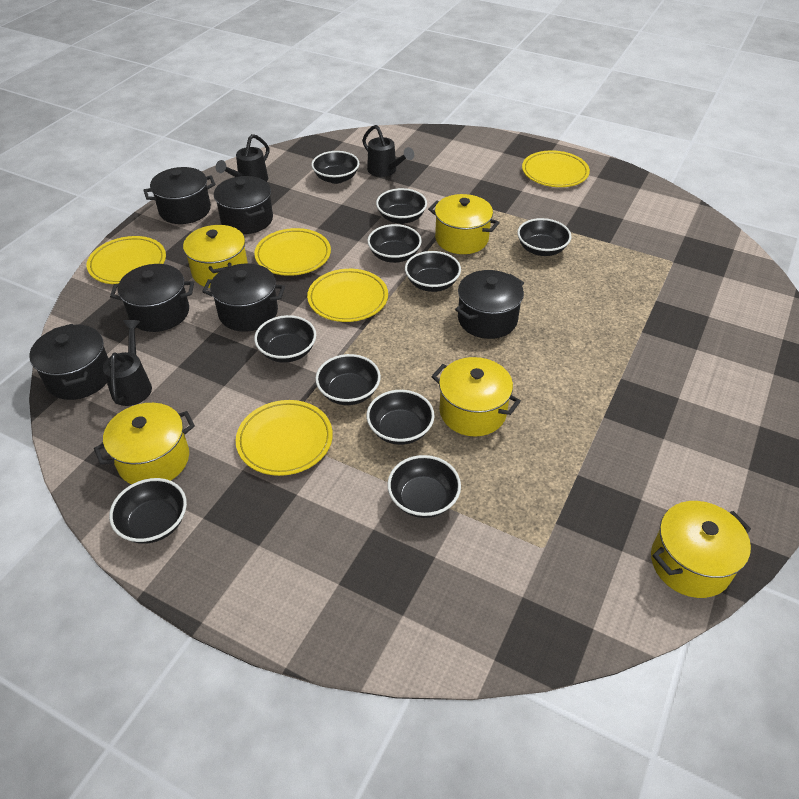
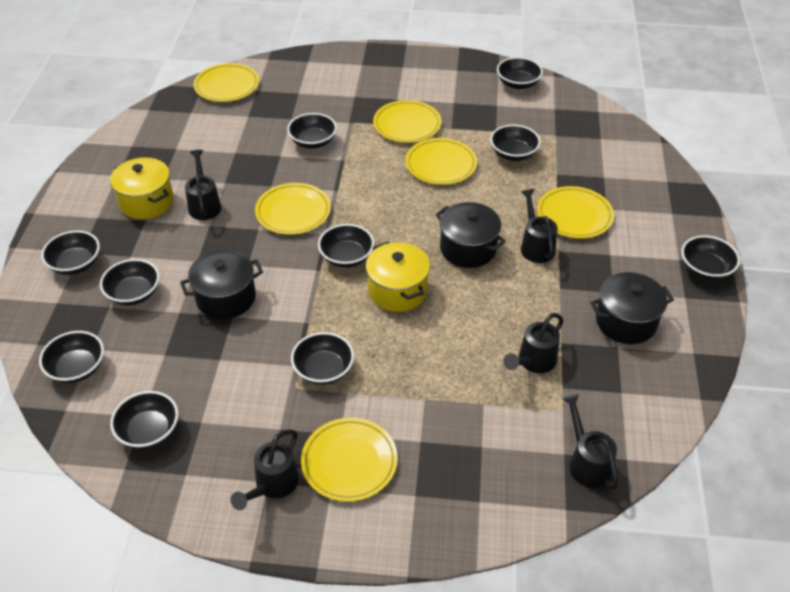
black pot: 6 -> 3
black watering can: 3 -> 5
yellow plate: 5 -> 6
yellow pot: 5 -> 2

